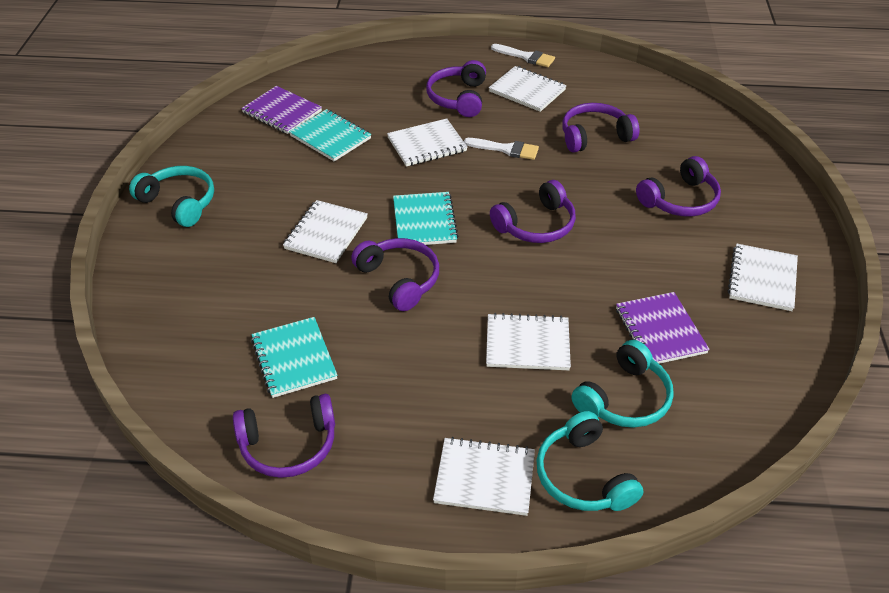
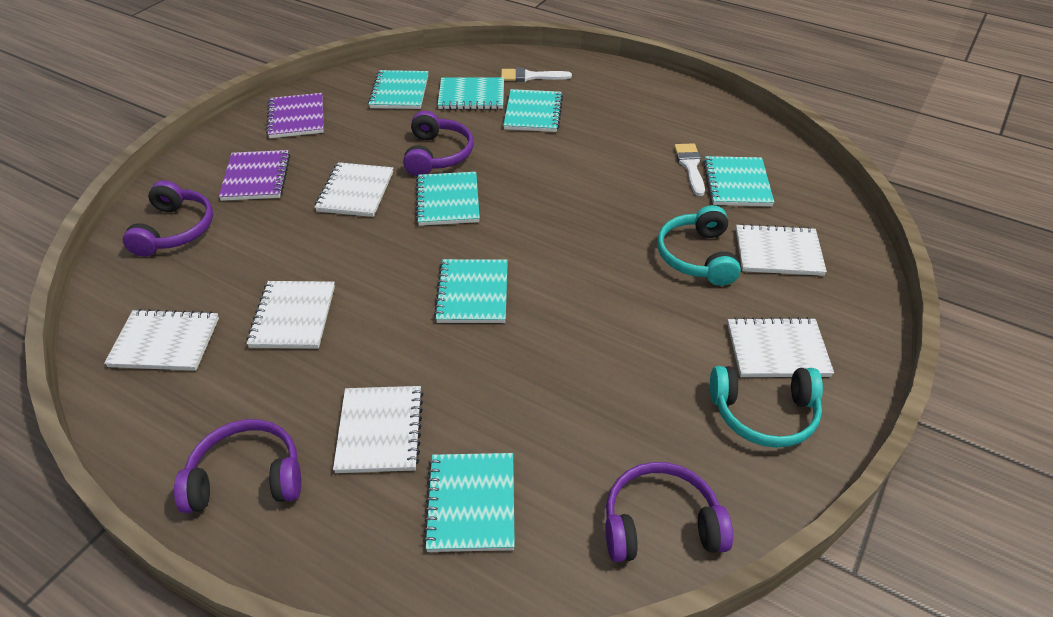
purple headphones: 6 -> 4
turquoise headphones: 3 -> 2
turquoise notebook: 3 -> 7

